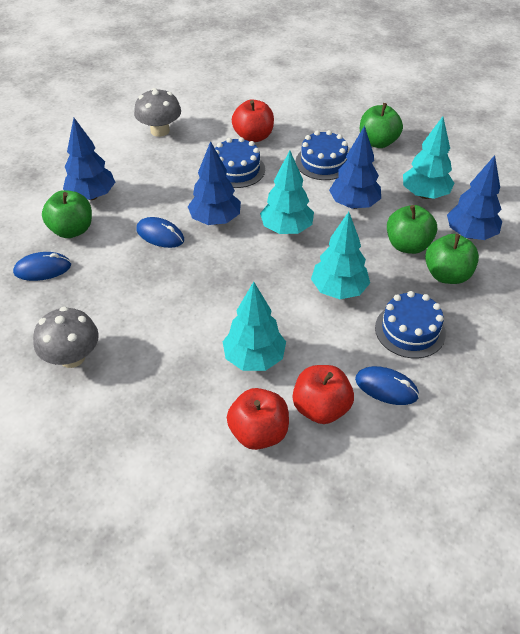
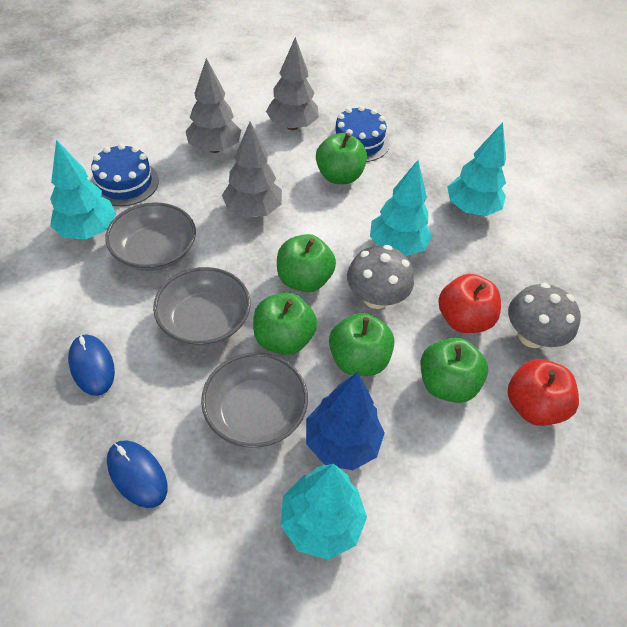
blue cake: 3 -> 2
blue mouse: 3 -> 2
blue tree: 4 -> 1
green apple: 4 -> 5
grey bowl: 0 -> 3
grey tree: 0 -> 3
red apple: 3 -> 2

